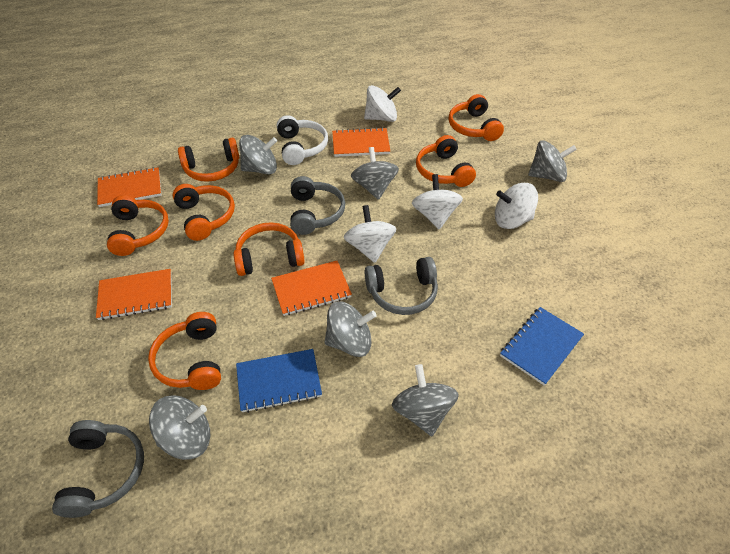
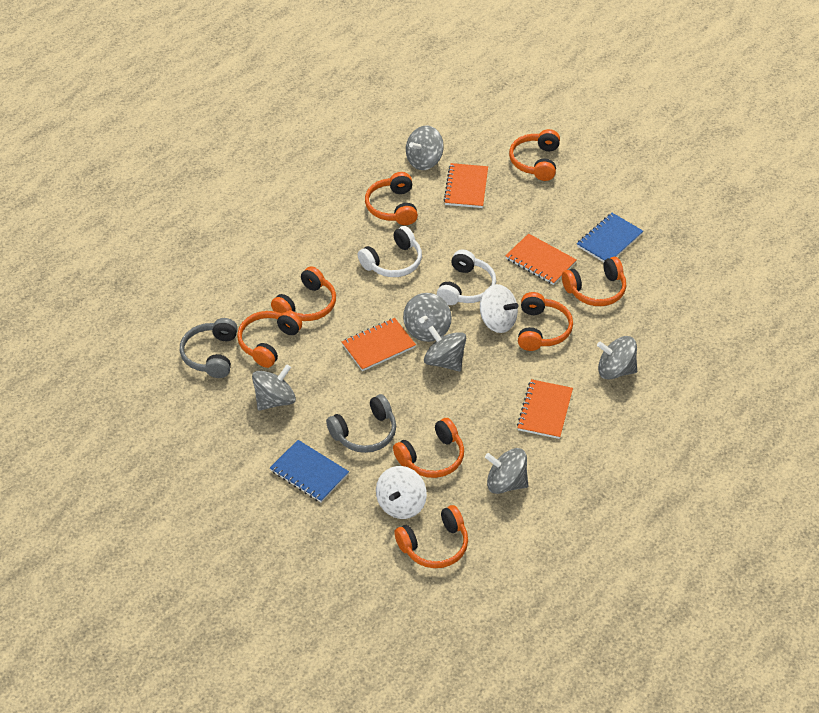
grey headphones: 3 -> 2
orange headphones: 7 -> 8
white headphones: 1 -> 2
white spinning top: 4 -> 2

